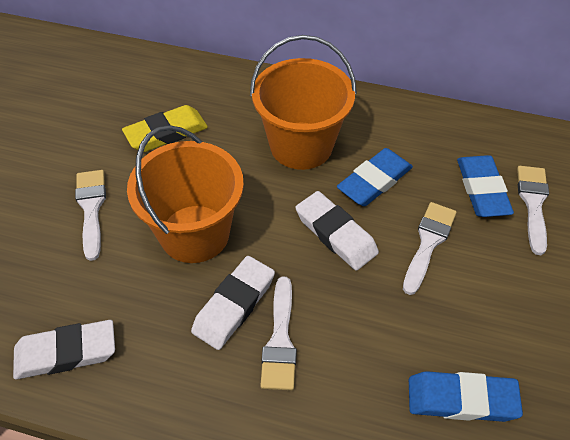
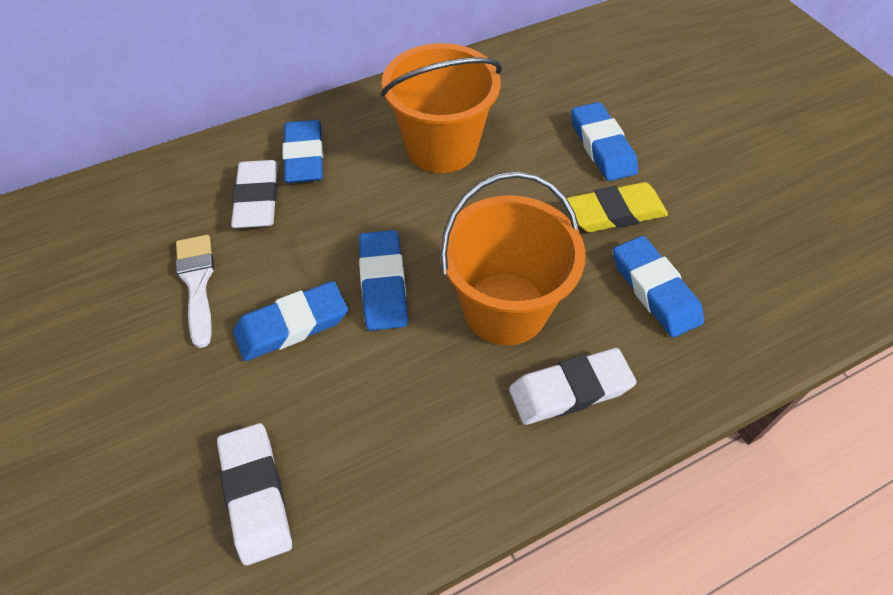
blue eraser: 3 -> 5
white brush: 4 -> 1

